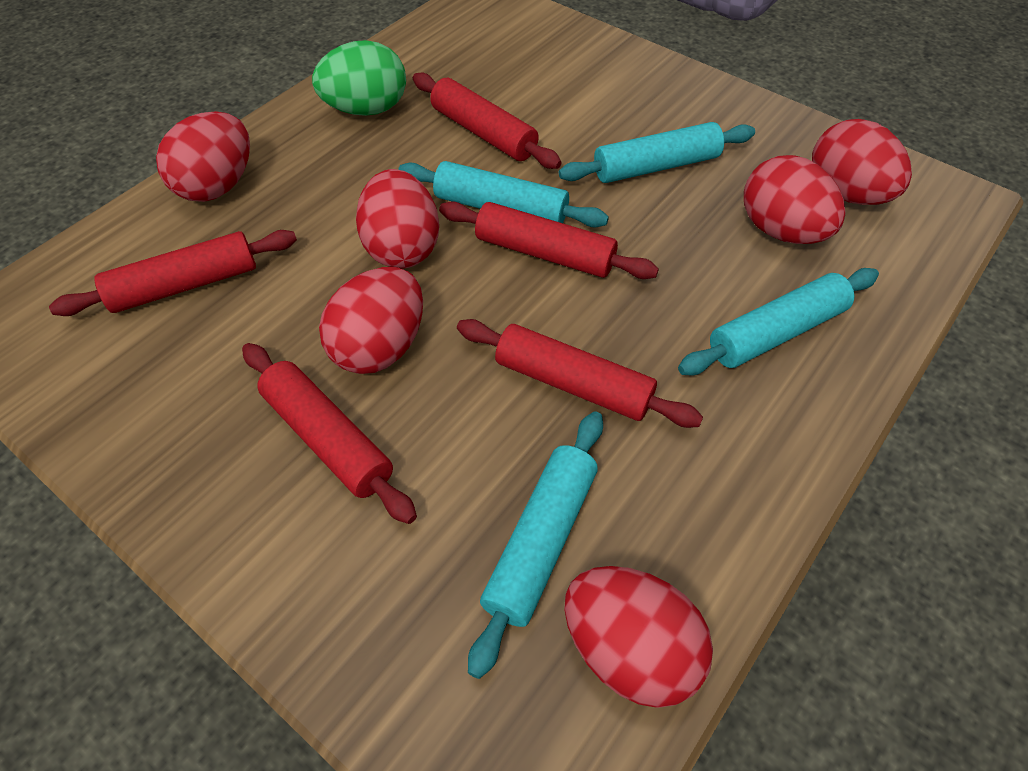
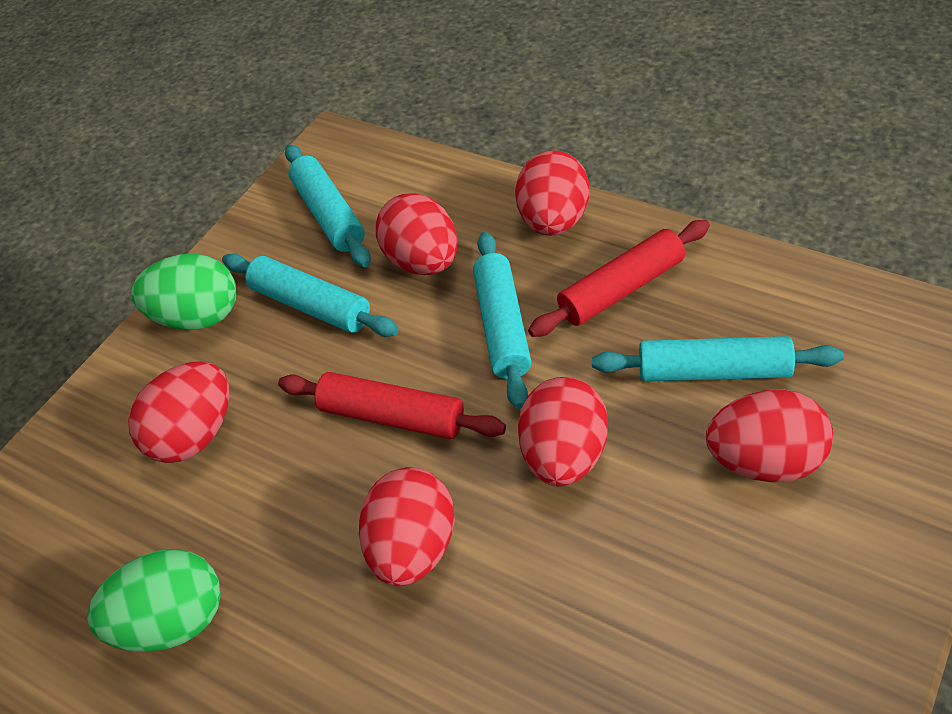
green egg: 1 -> 2
red rolling pin: 5 -> 2

